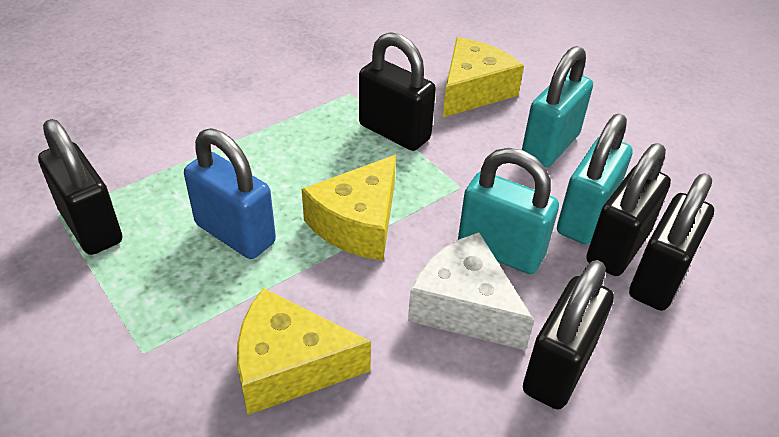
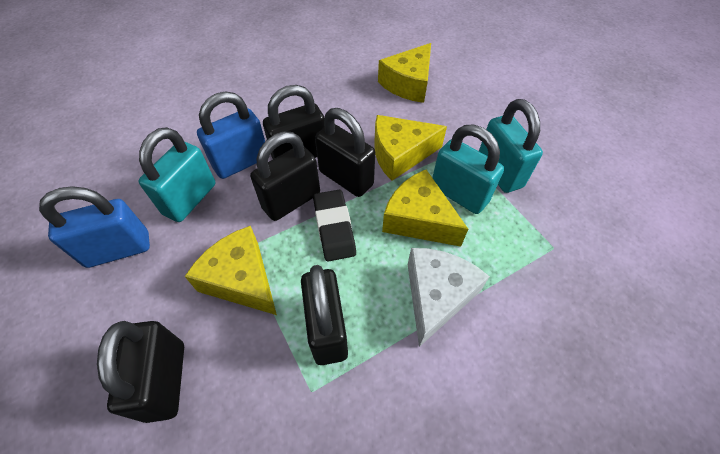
black eraser: 0 -> 1
blue padlock: 1 -> 2
yellow cheese: 3 -> 4

